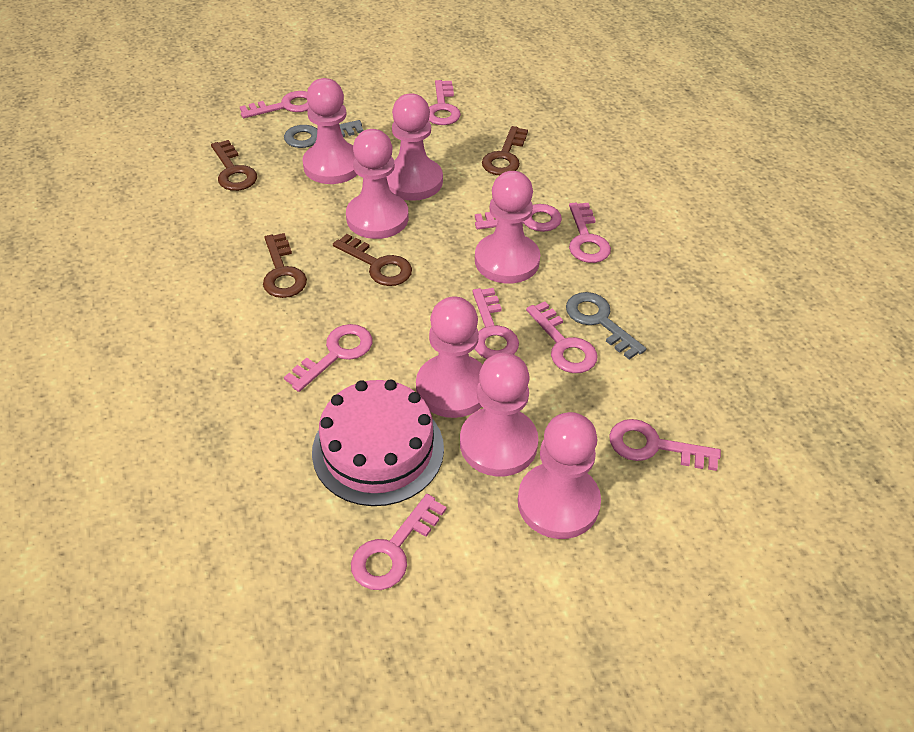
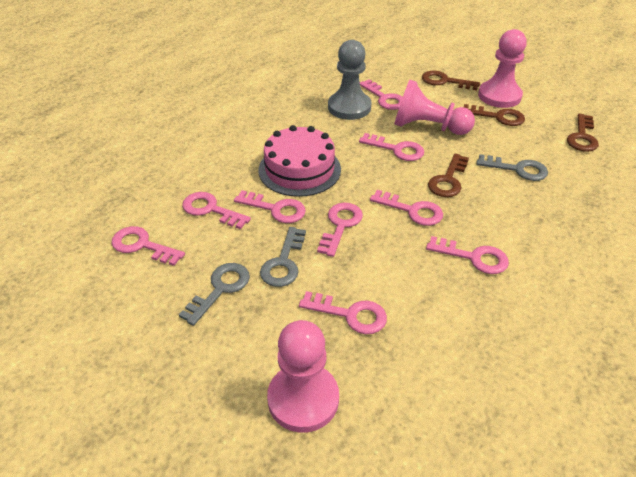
grey key: 2 -> 3
grey pawn: 0 -> 1
pink pawn: 7 -> 3

